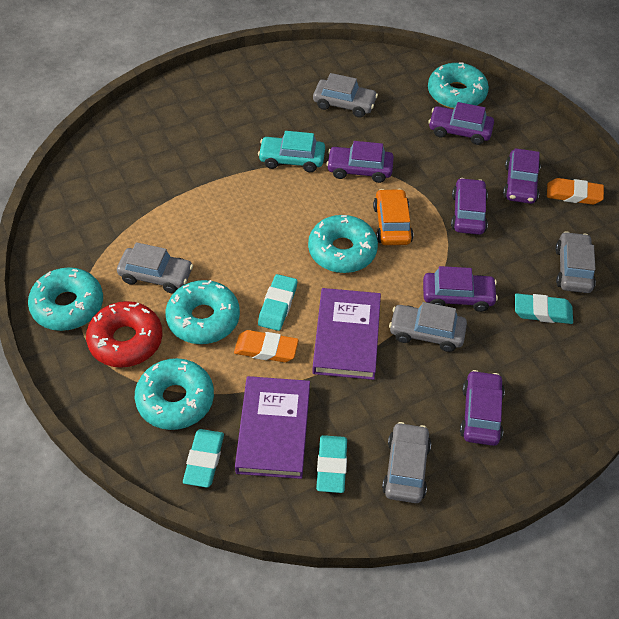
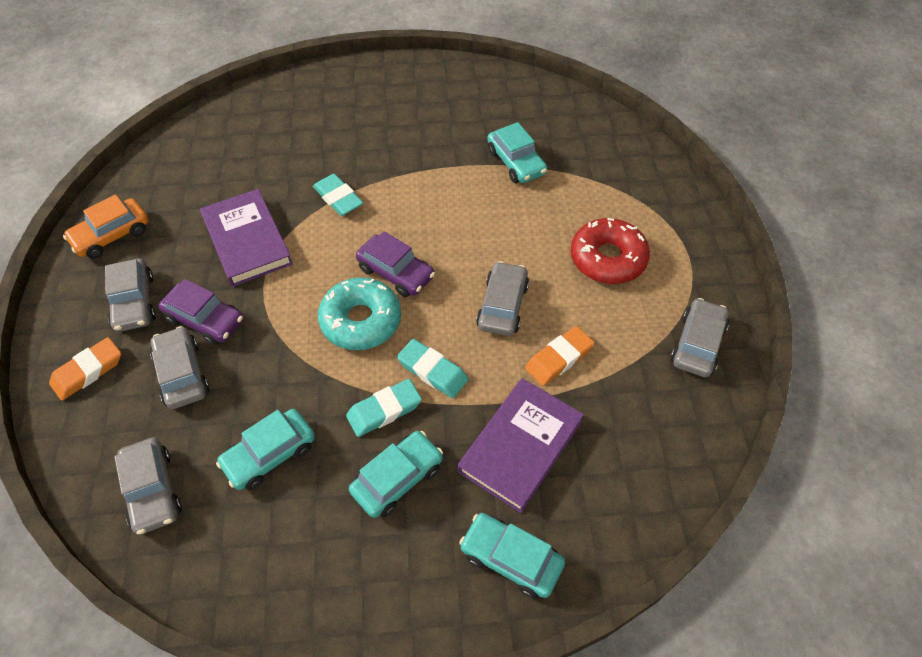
purple car: 6 -> 2
turquoise car: 1 -> 4
turquoise donut: 5 -> 1
turquoise eraser: 4 -> 3

